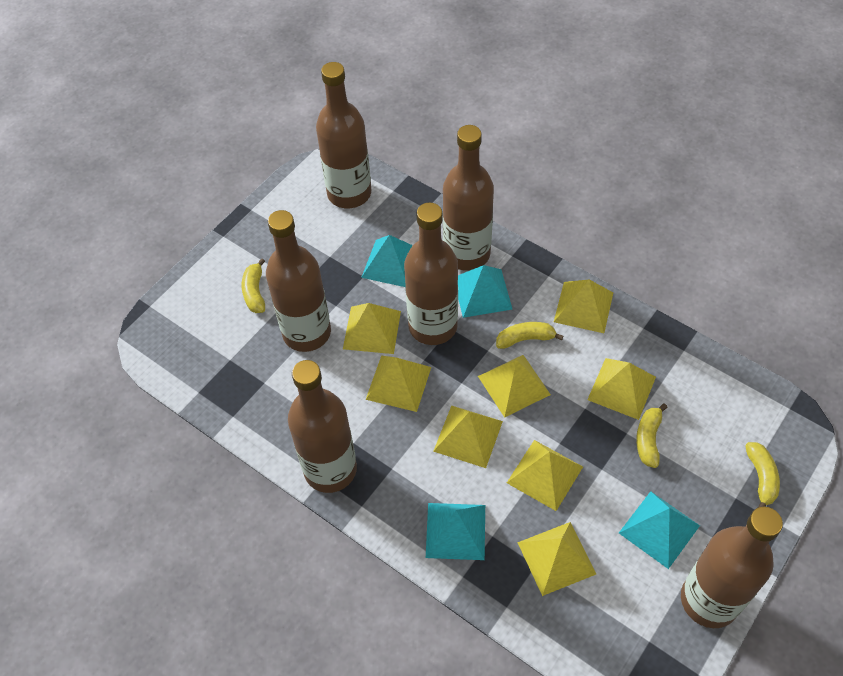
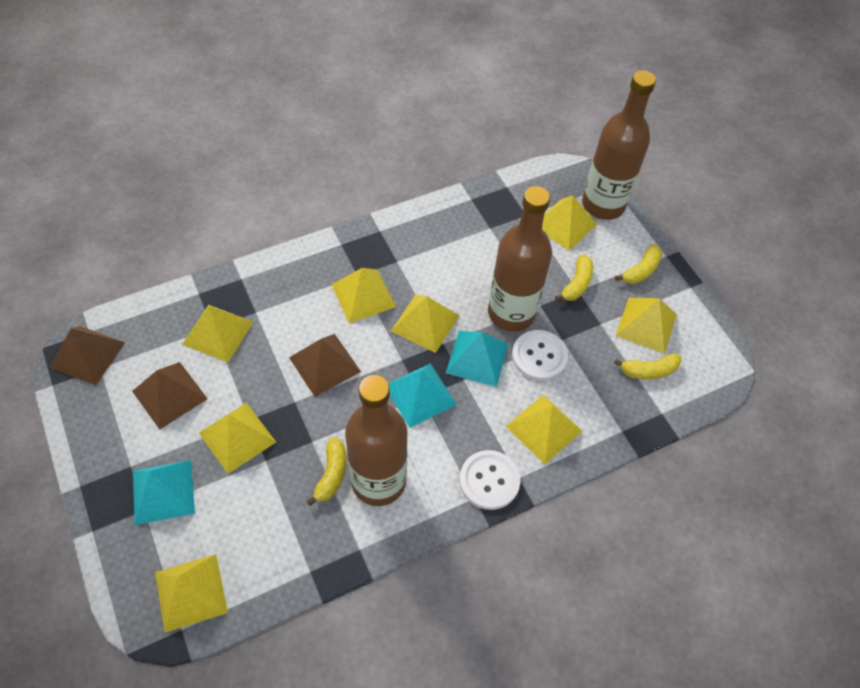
brown bottle: 6 -> 3
brown pyramid: 0 -> 3
turquoise pyramid: 4 -> 3
white button: 0 -> 2

